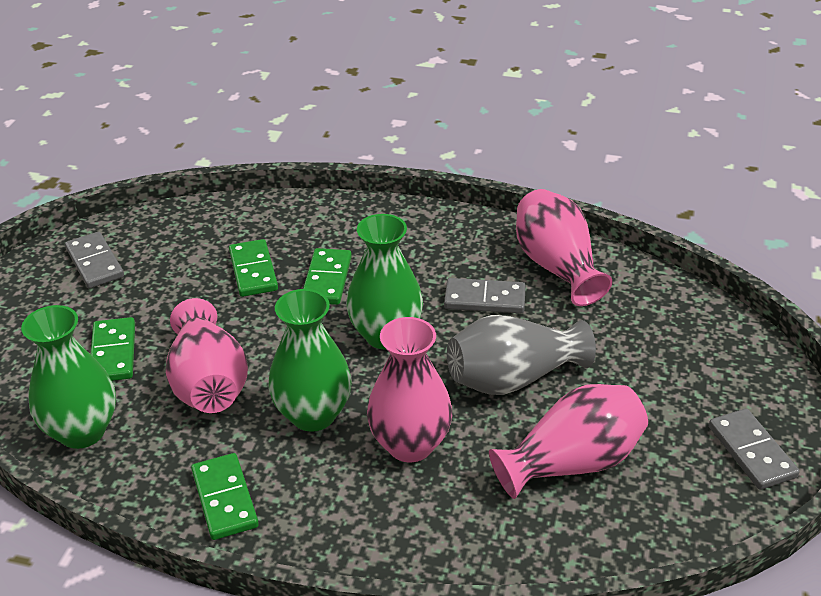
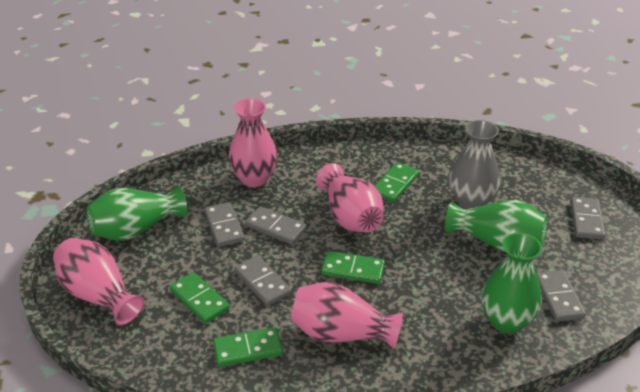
grey domino: 3 -> 5

